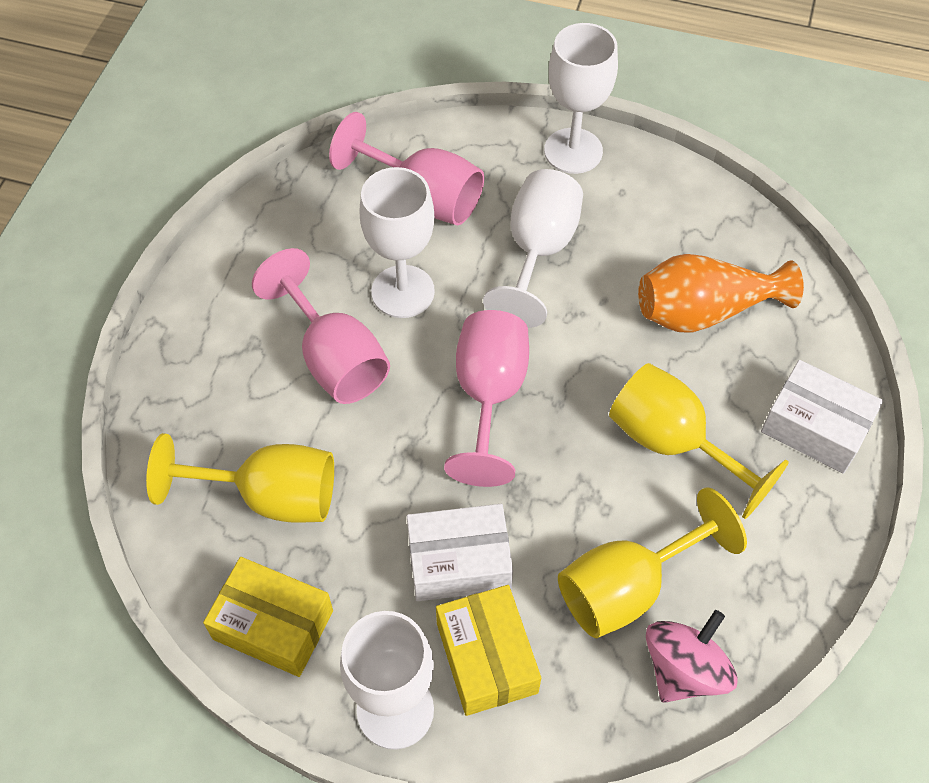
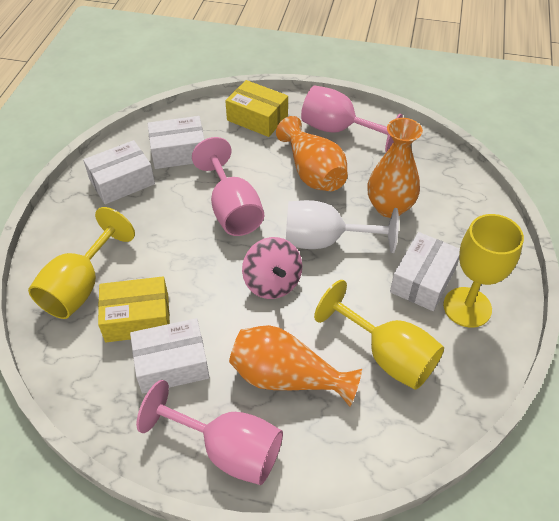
orange vase: 1 -> 3
white box: 2 -> 4
white goblet: 4 -> 1

